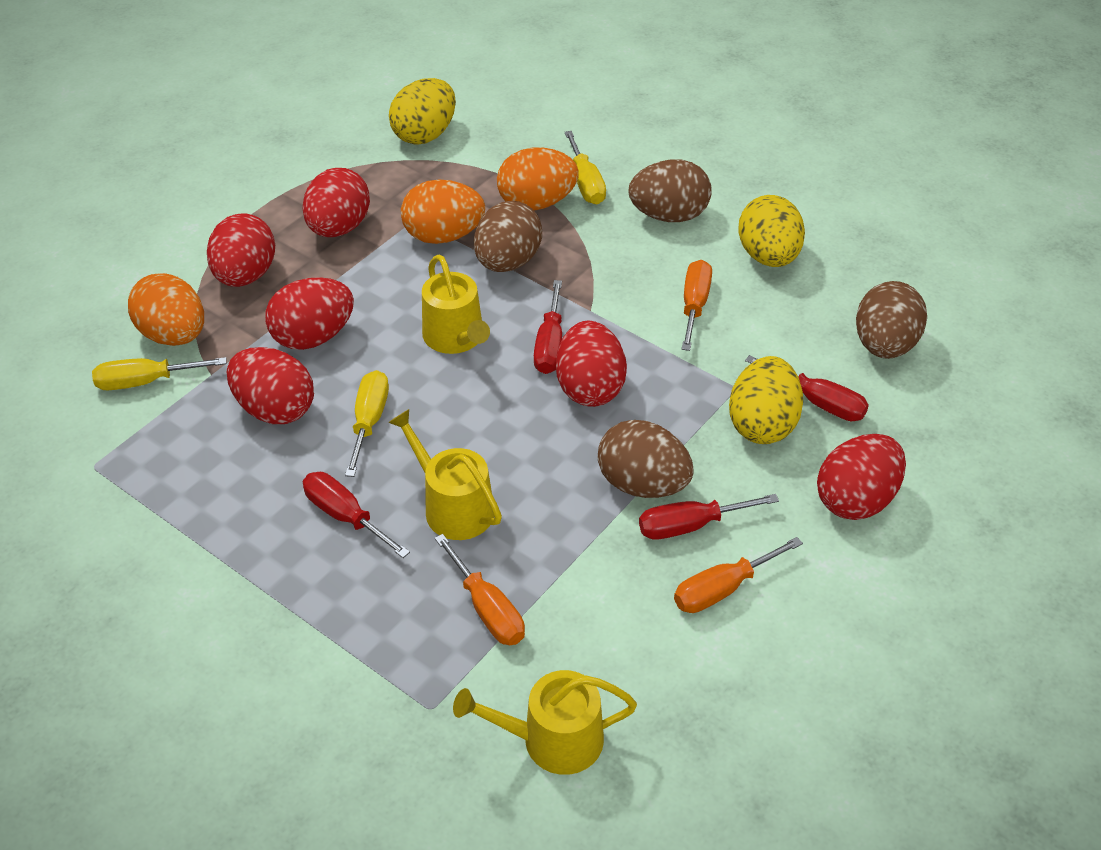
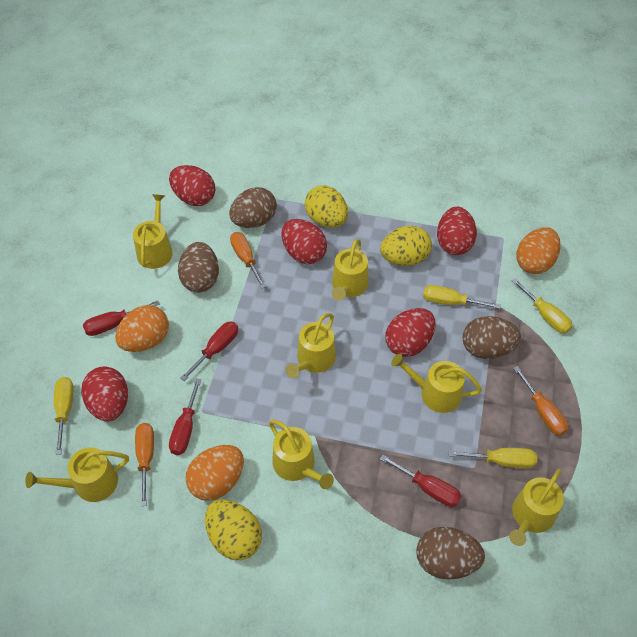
red egg: 6 -> 5
yellow screwdriver: 3 -> 4
yellow watering can: 3 -> 7

